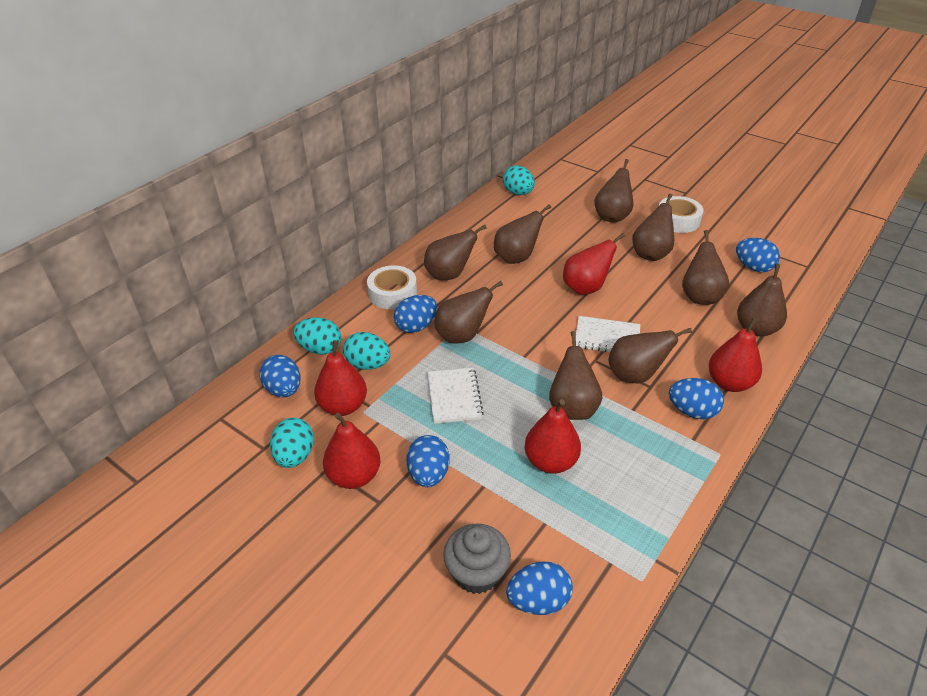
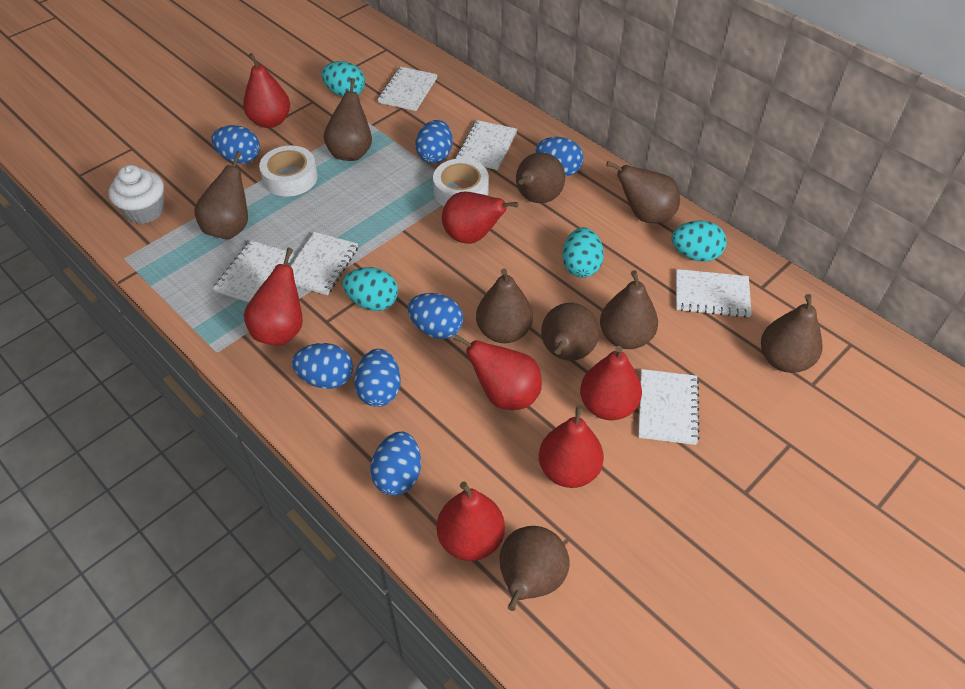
blue egg: 6 -> 7
grey cupcake: 1 -> 0
red pear: 5 -> 7
white cupcake: 0 -> 1
white notebook: 2 -> 6

